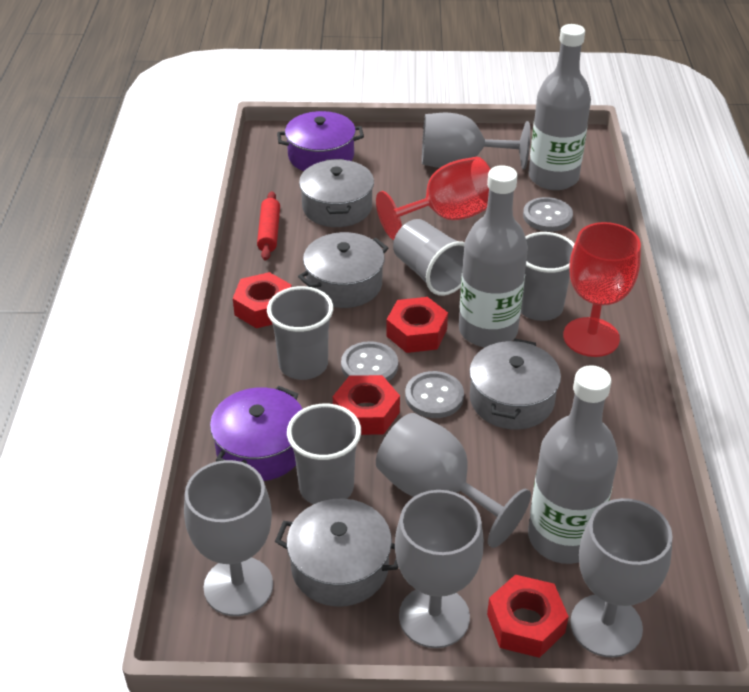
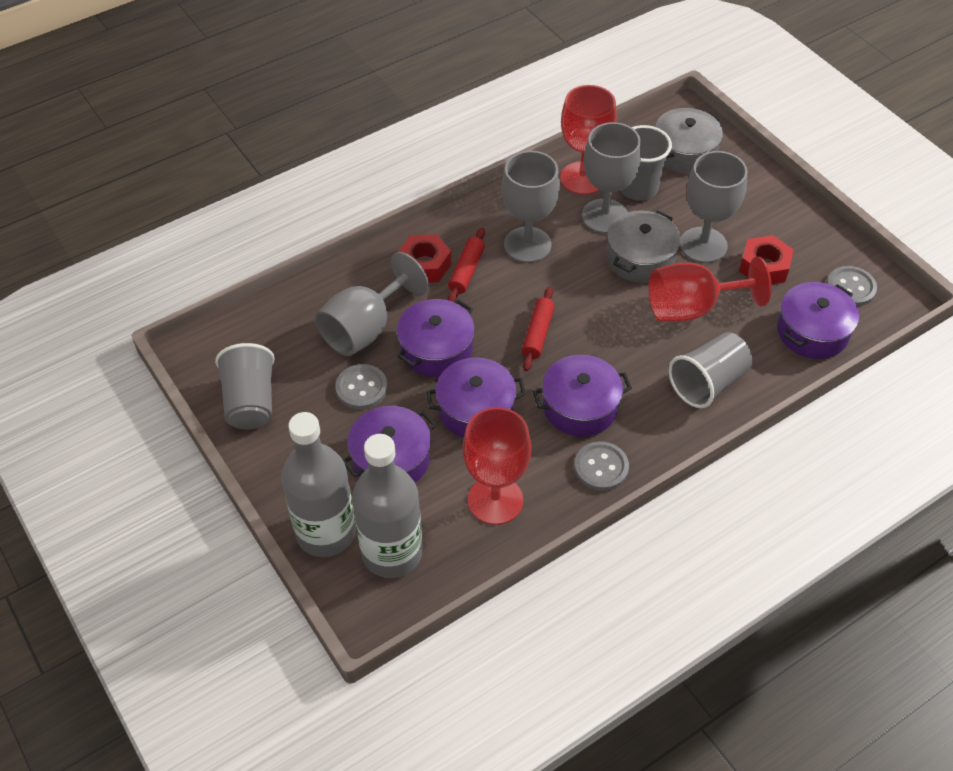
grey bottle: 3 -> 2
grey cup: 4 -> 3
grey goblet: 5 -> 4
grey pot: 4 -> 2
purple pot: 2 -> 5
red goblet: 2 -> 3
red nut: 4 -> 2
red rolling pin: 1 -> 2

